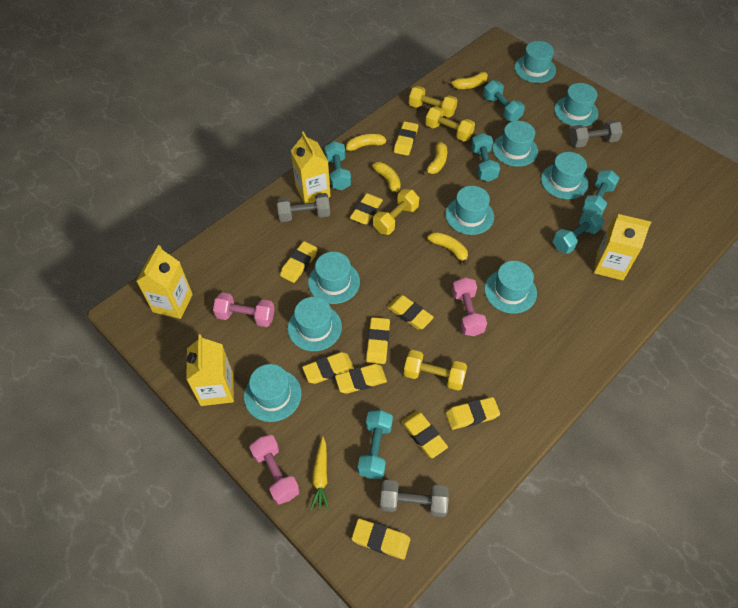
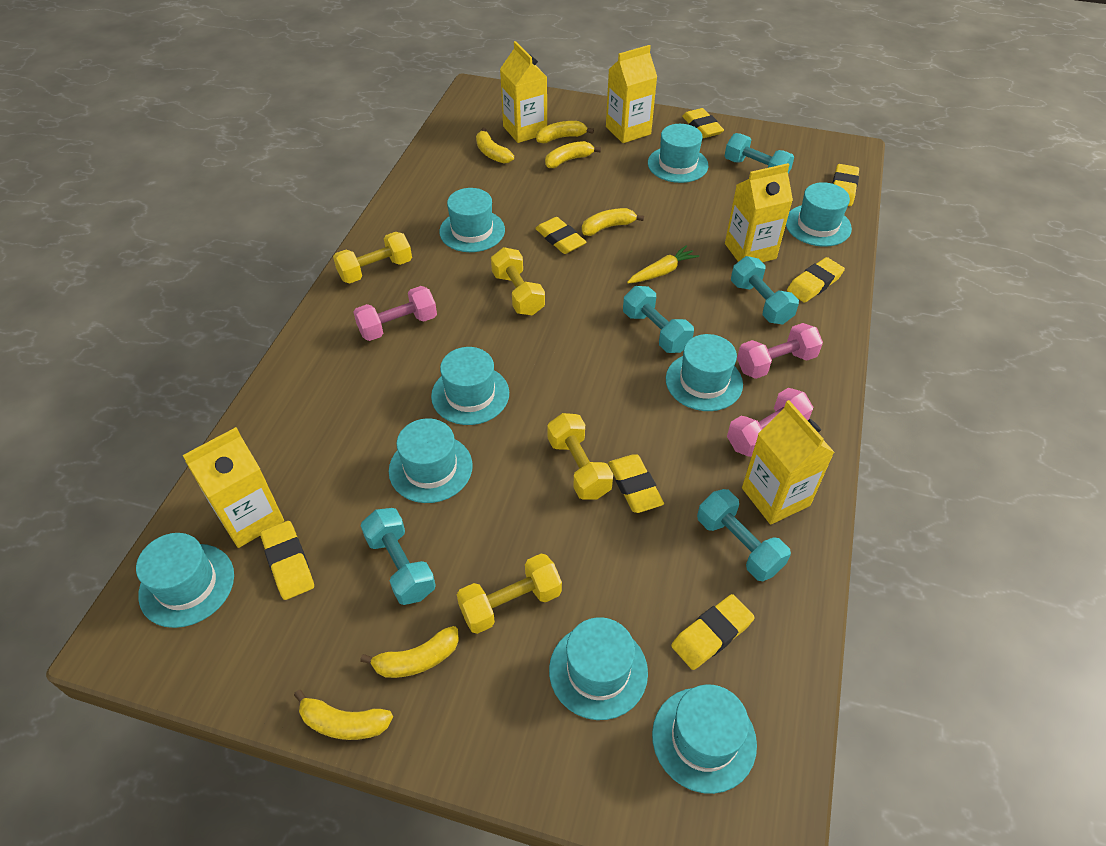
grey dumbbell: 3 -> 0
turquoise dumbbell: 6 -> 5
yellow banana: 5 -> 6
yellow carton: 4 -> 5
yellow eraser: 10 -> 7

